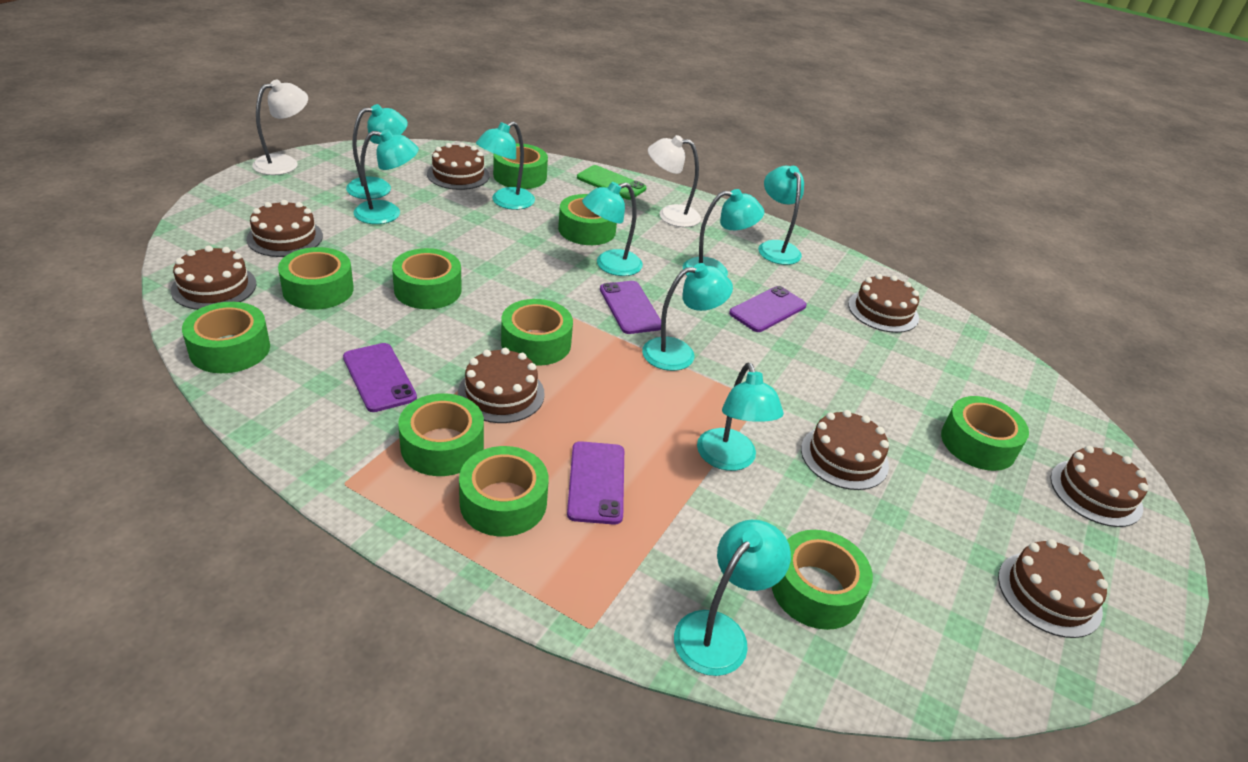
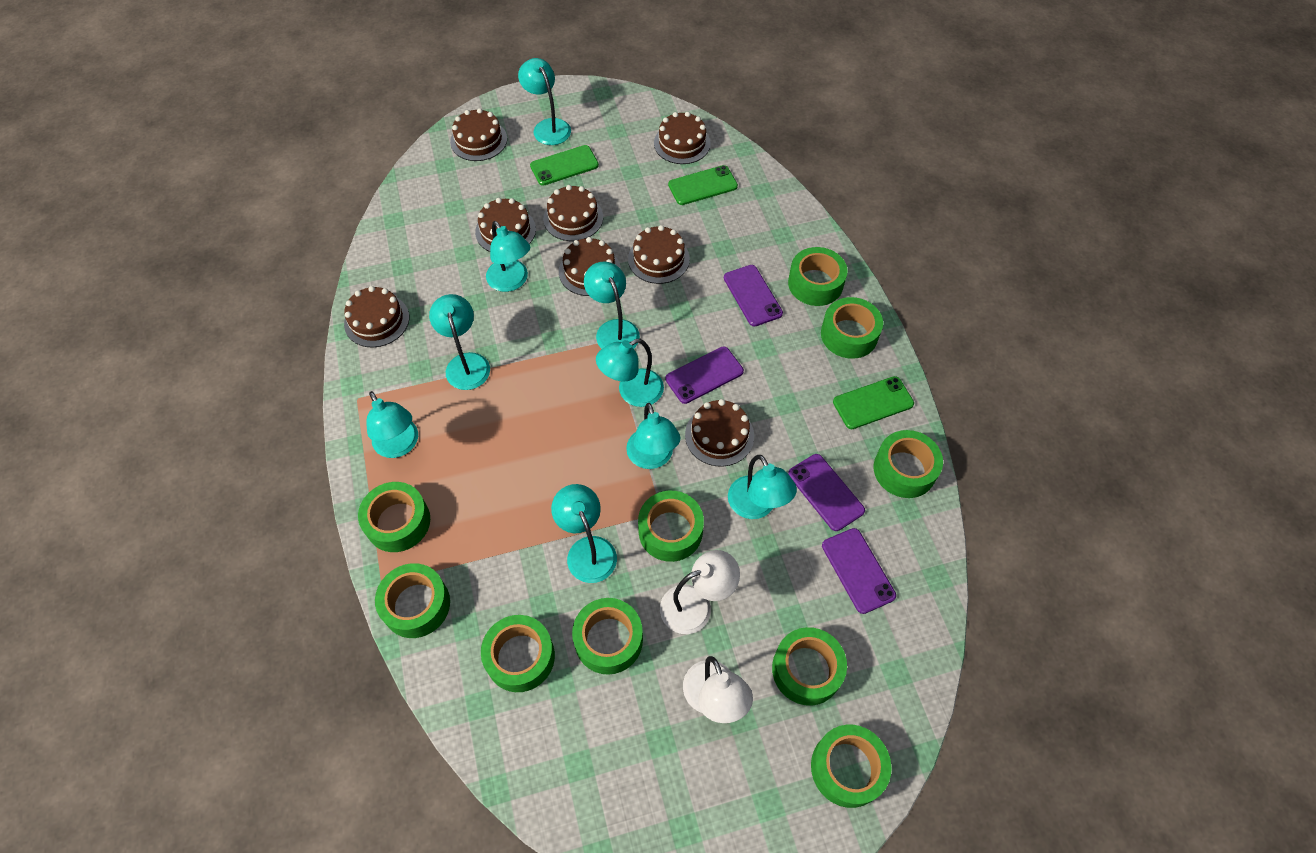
green phone: 1 -> 3

